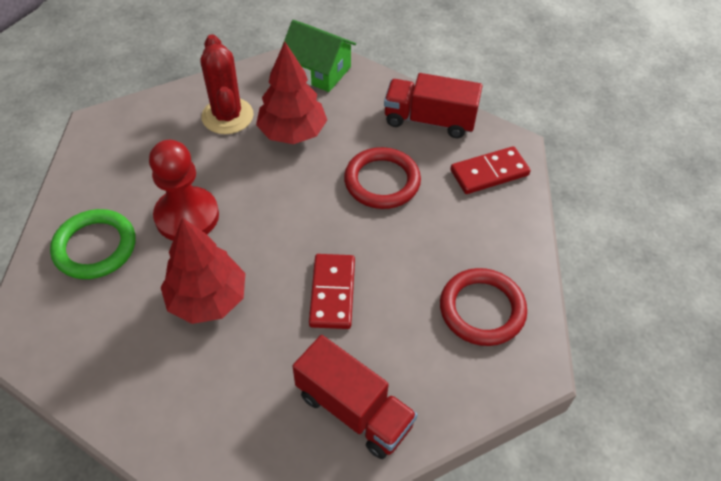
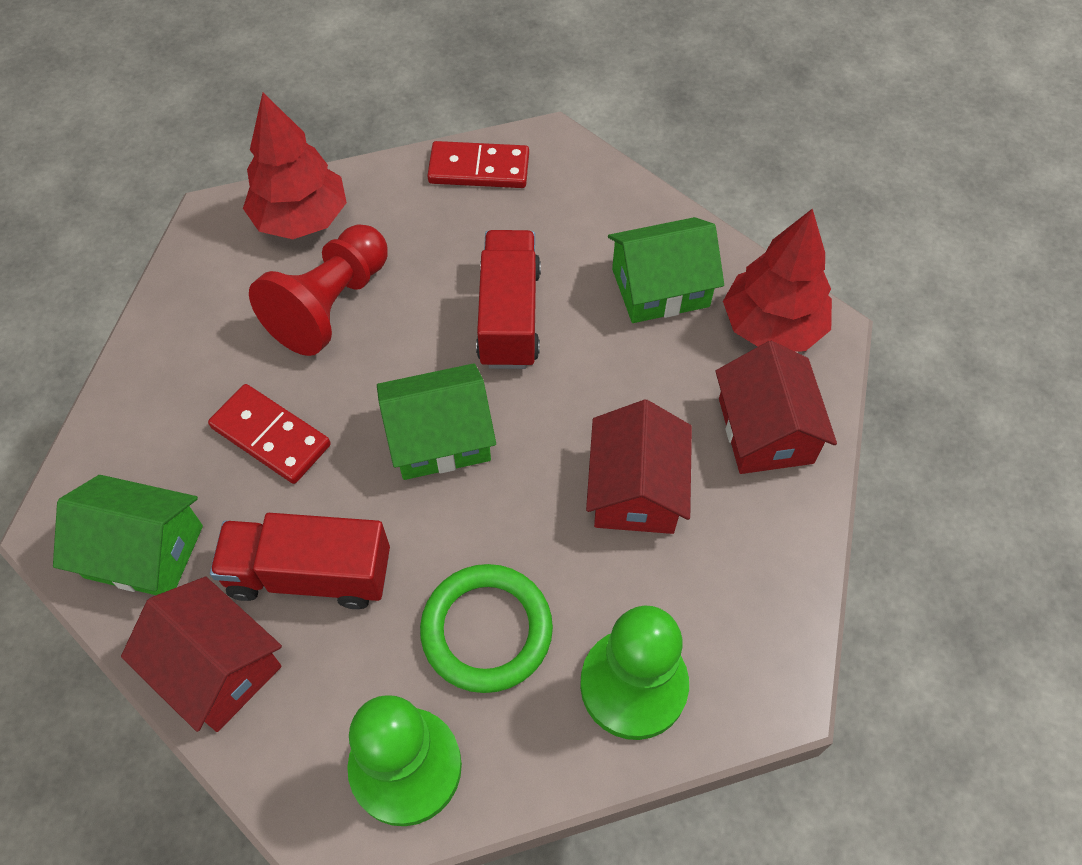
green house: 1 -> 3
green pawn: 0 -> 2
red cactus: 1 -> 0
red house: 0 -> 3
red ring: 2 -> 0

